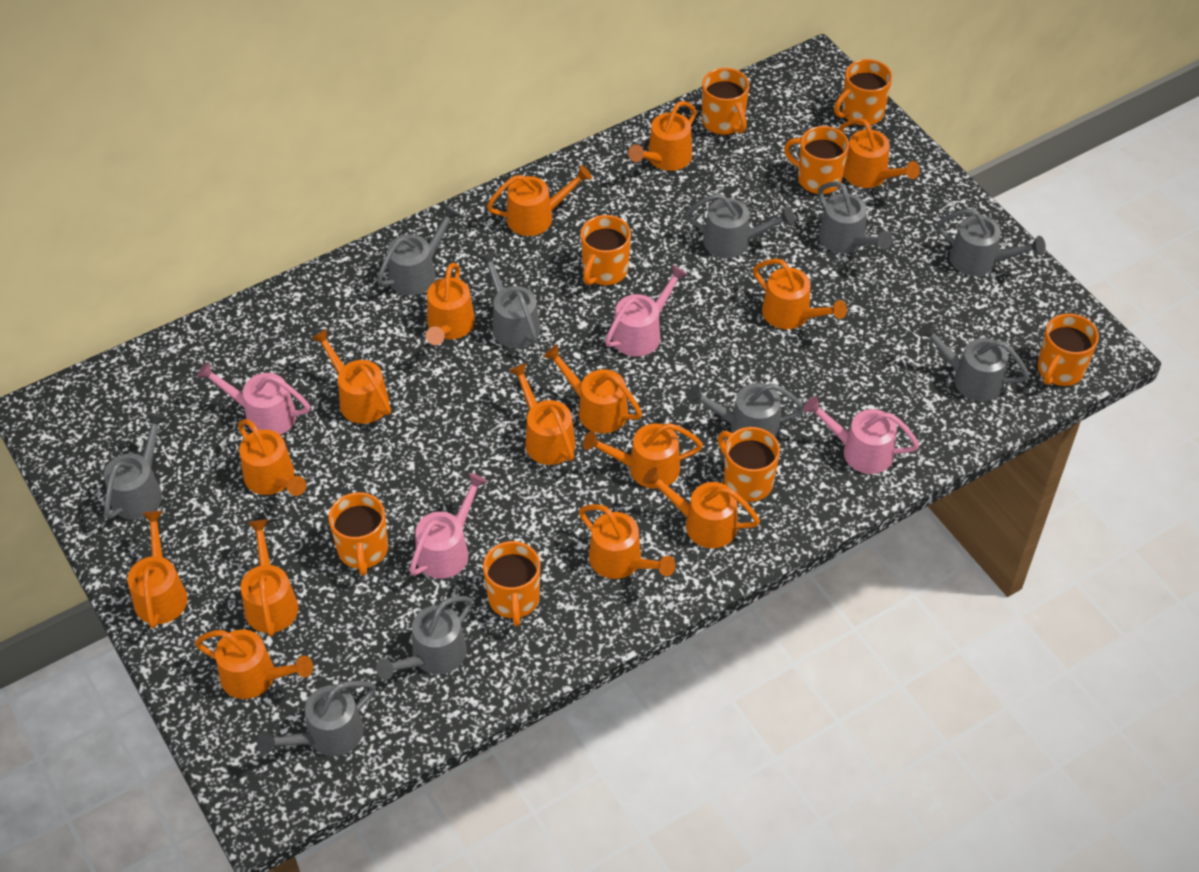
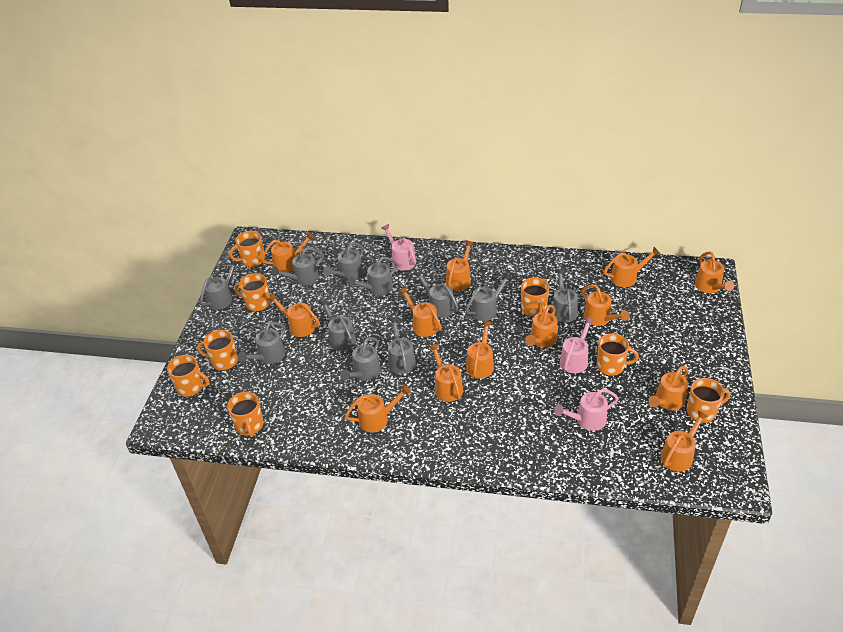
grey watering can: 10 -> 11
orange watering can: 15 -> 13
pink watering can: 4 -> 3

